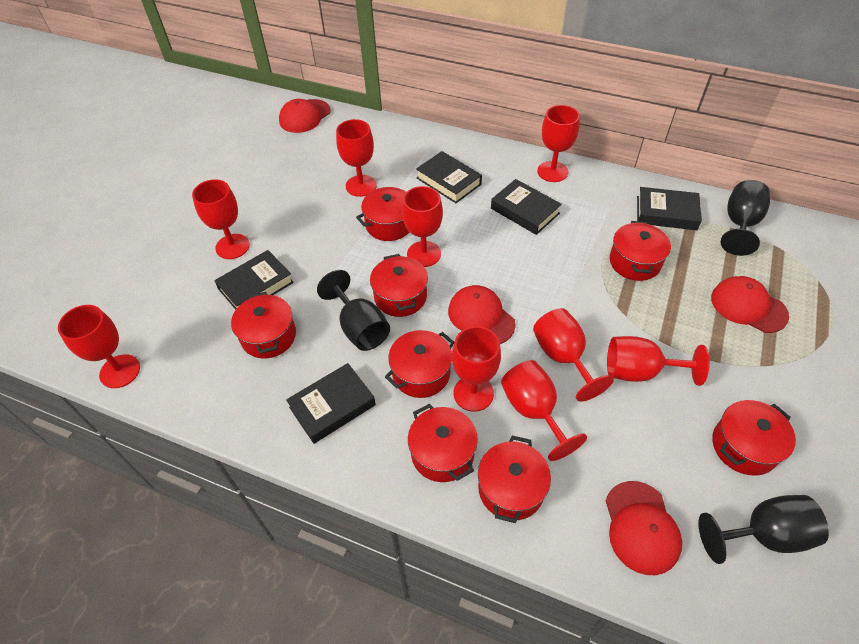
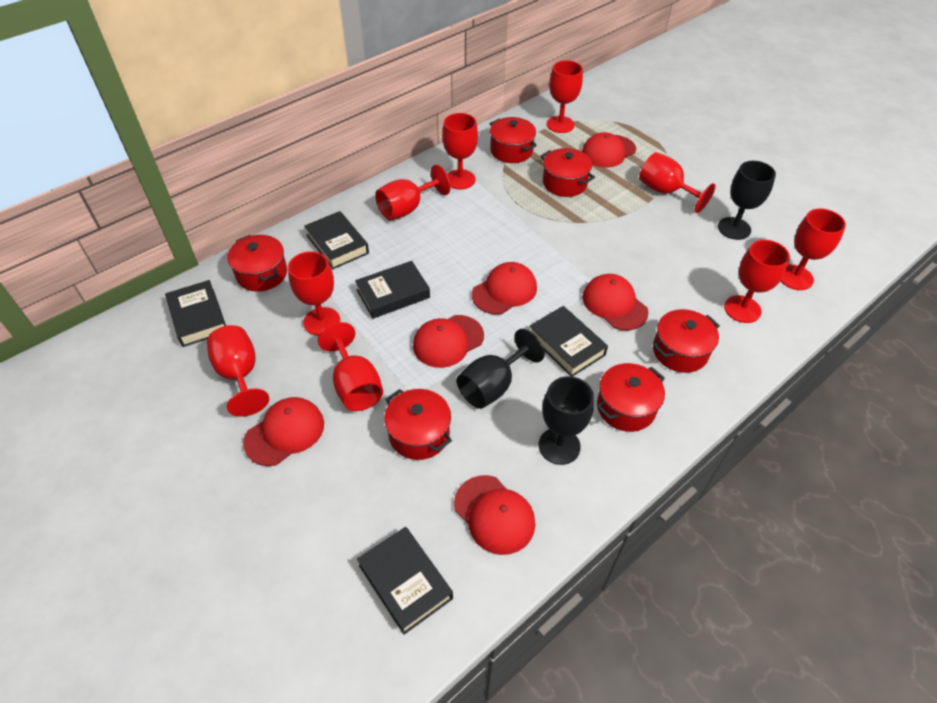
red cap: 4 -> 6
red pot: 8 -> 6

